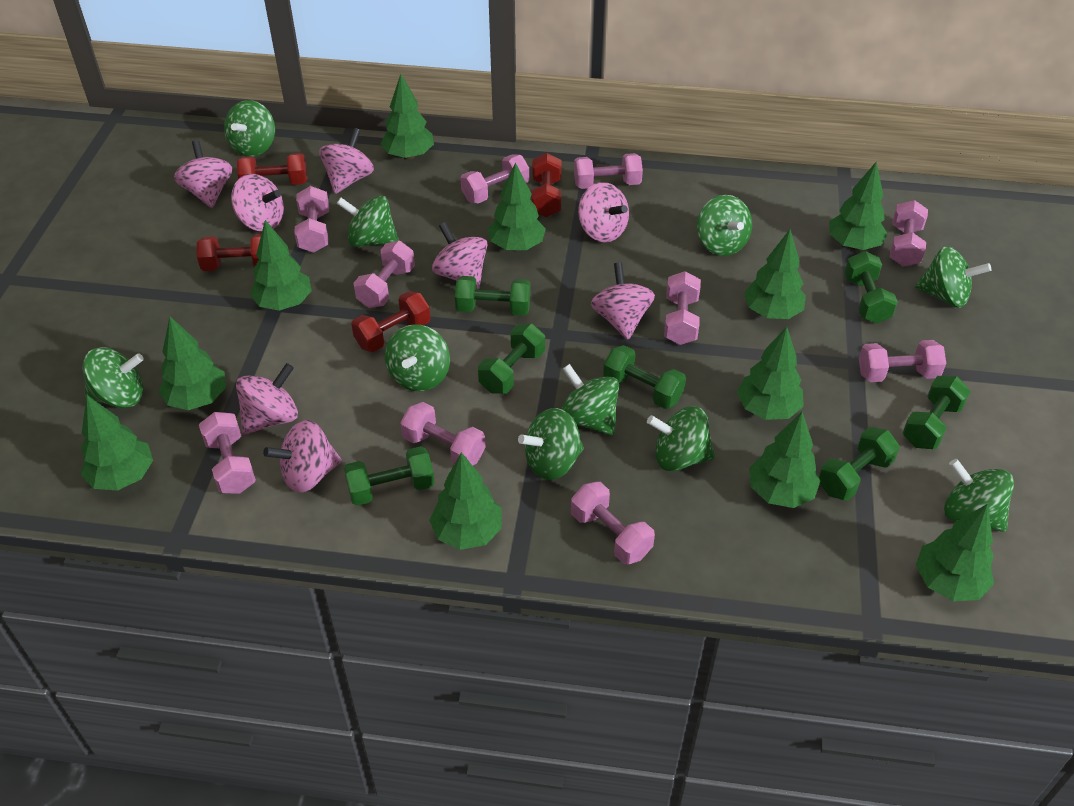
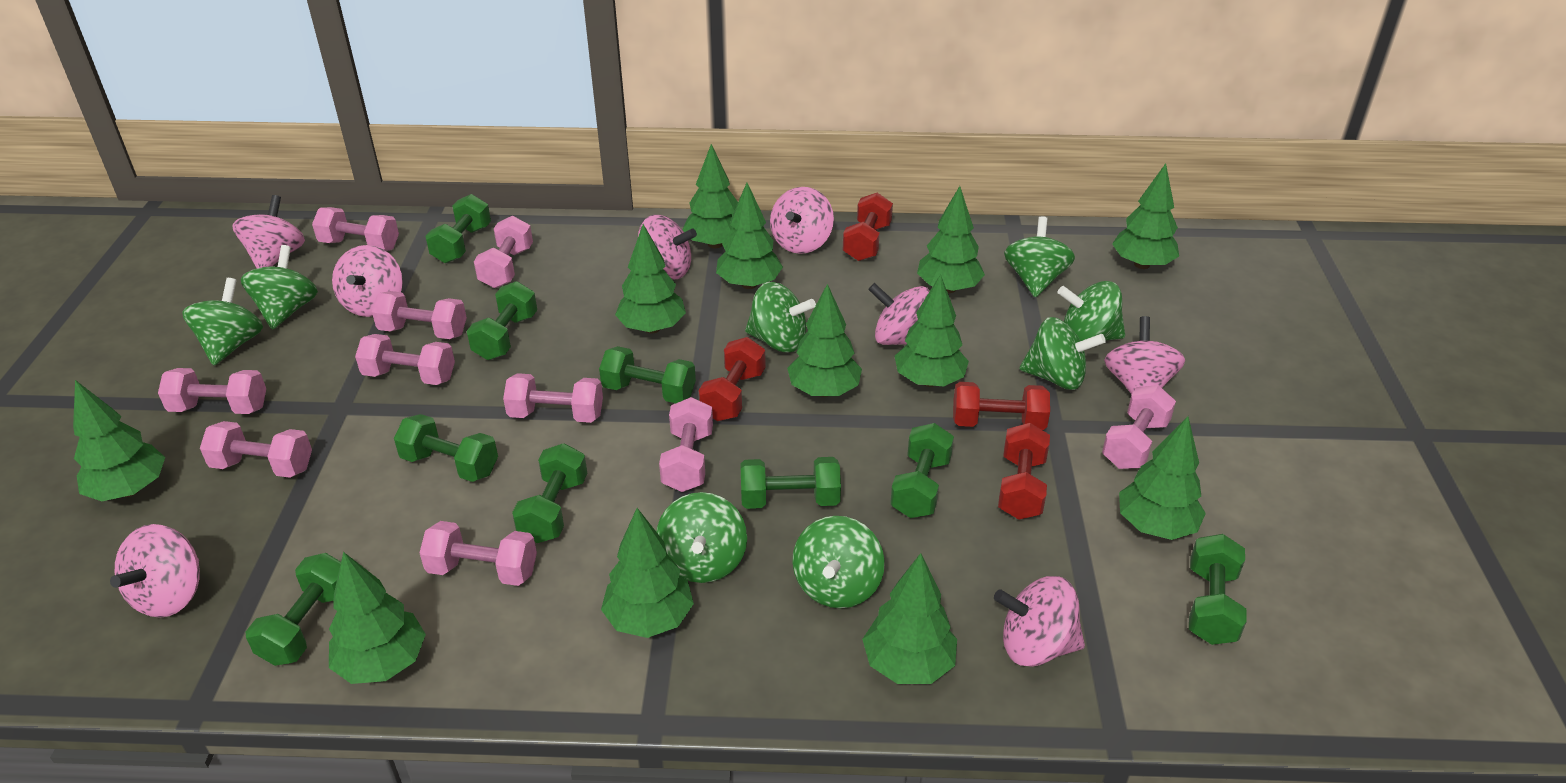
green dumbbell: 7 -> 9
green spinning top: 10 -> 8
green tree: 11 -> 12

